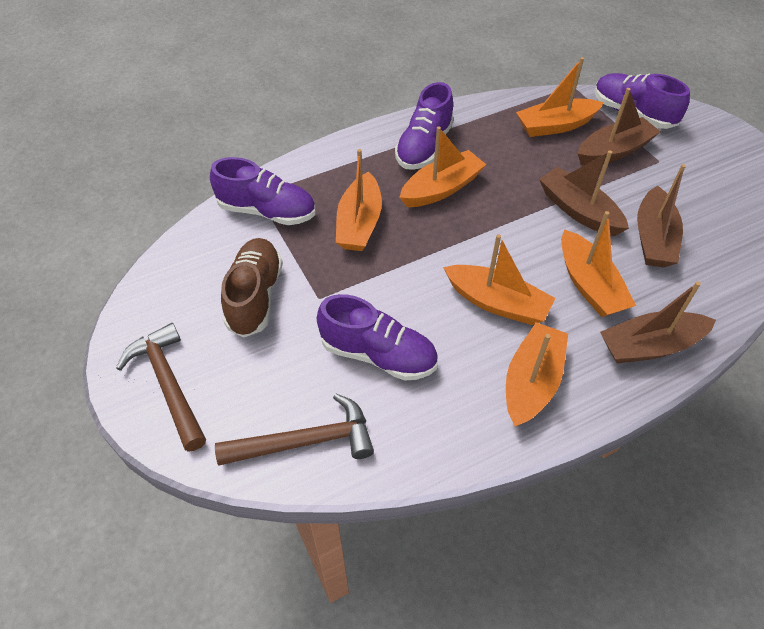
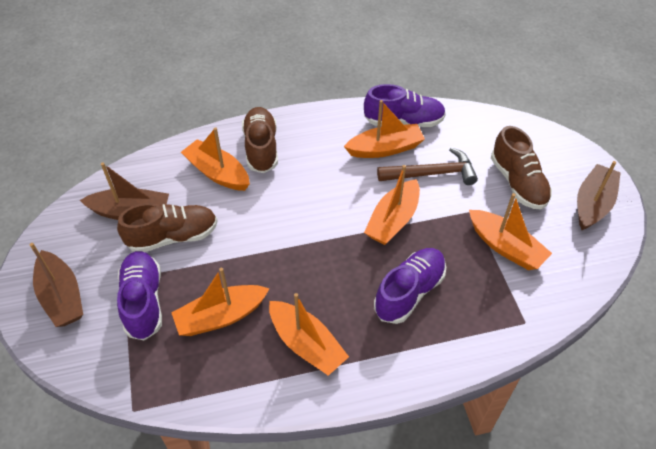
brown boat: 4 -> 3
brown hammer: 2 -> 1
brown shoe: 1 -> 3
purple shoe: 4 -> 3

